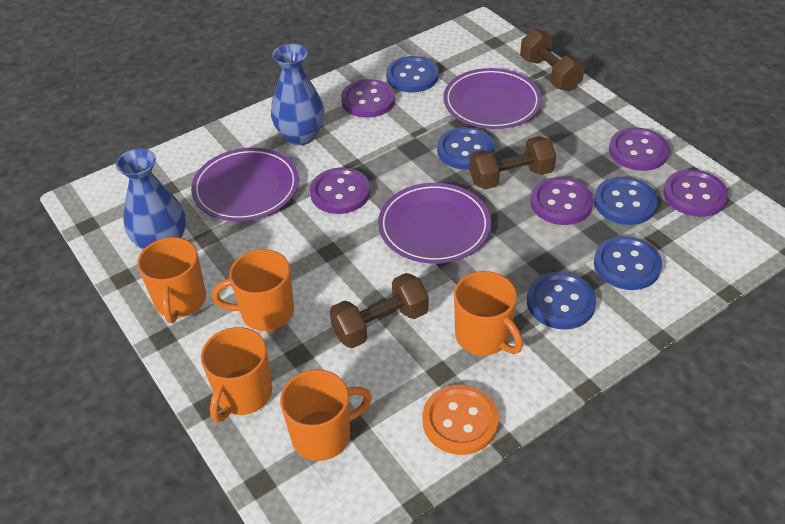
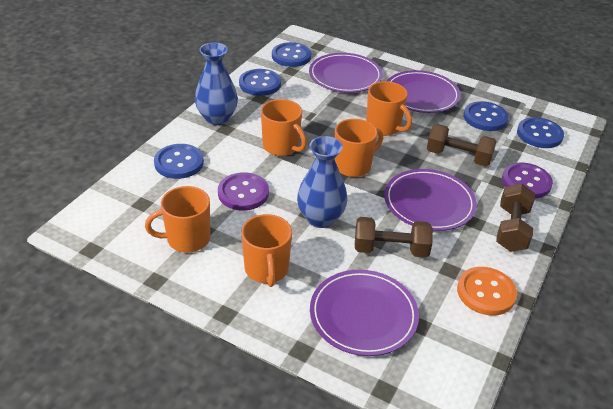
purple button: 5 -> 2
purple plate: 3 -> 4

